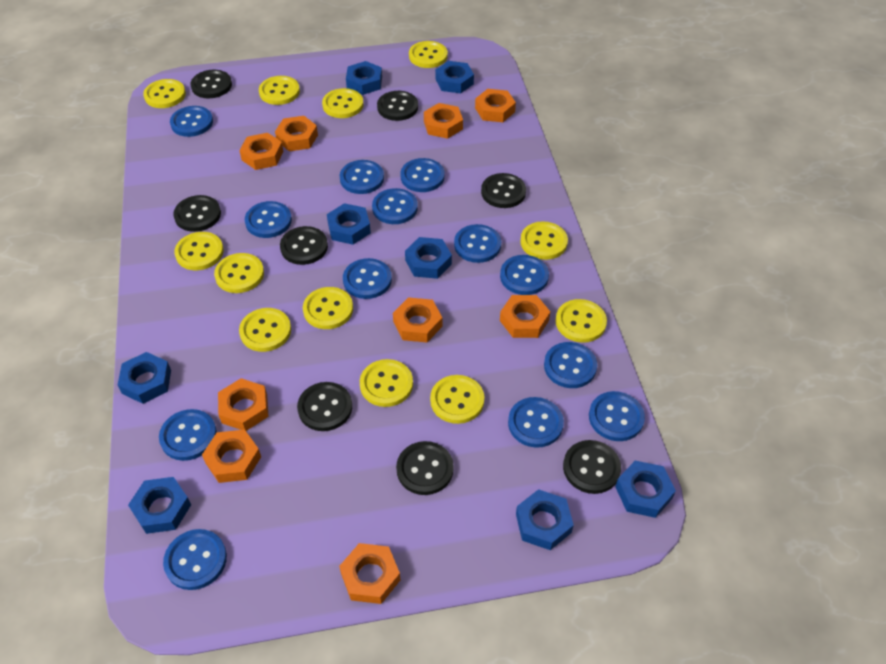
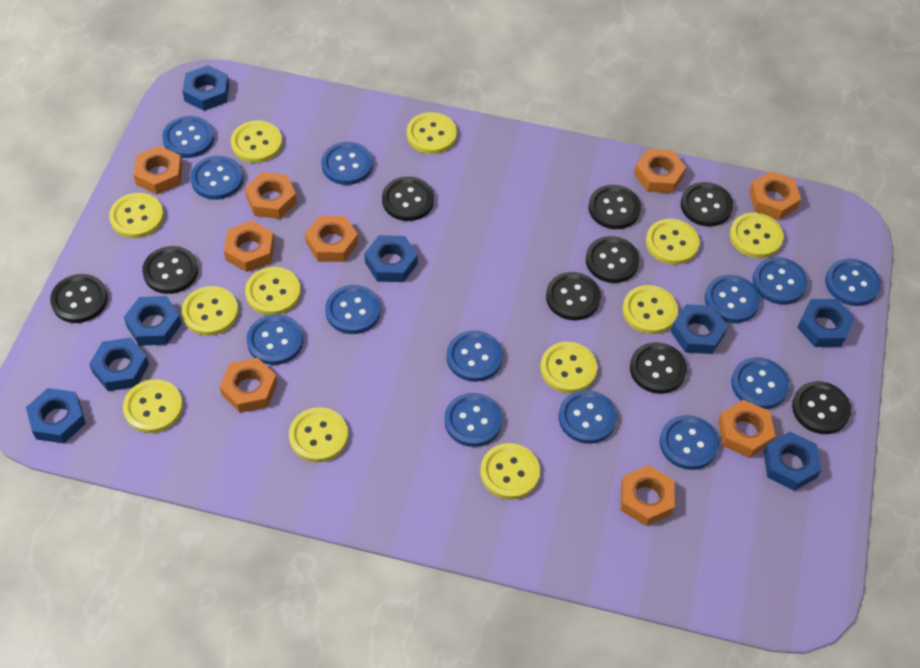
black button: 8 -> 9

